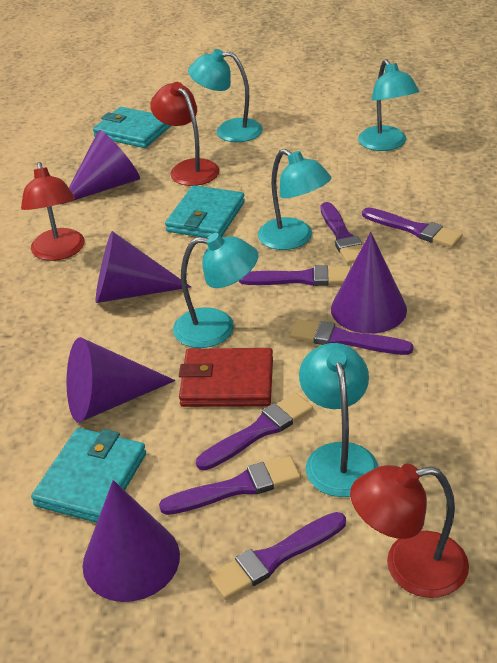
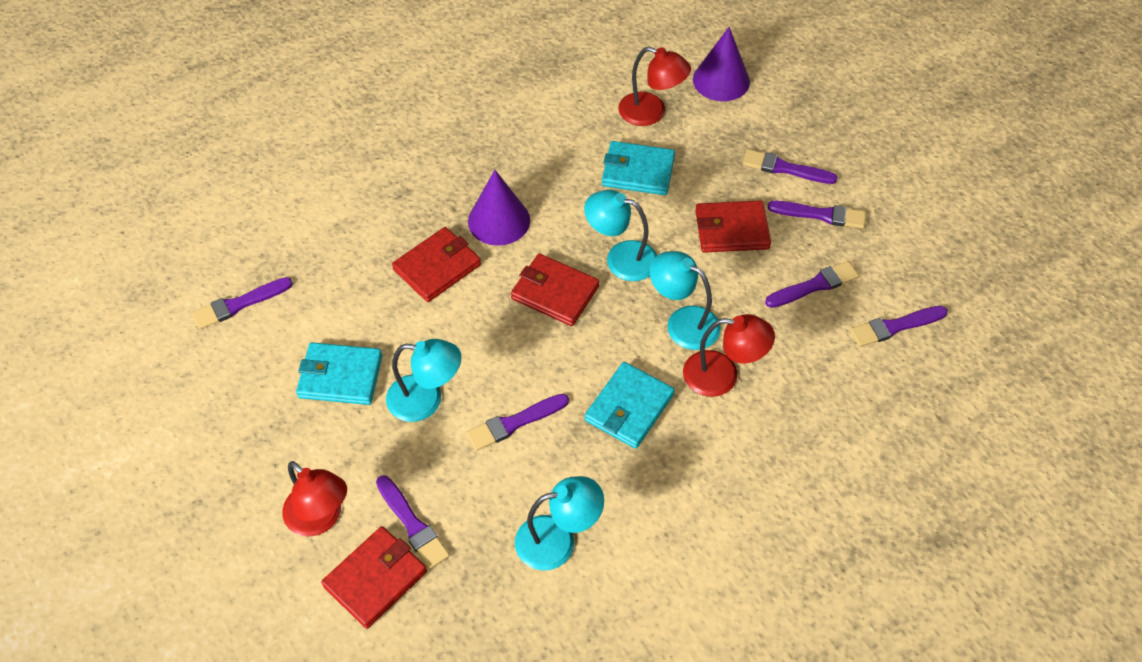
purple cone: 5 -> 2
red wallet: 1 -> 4
turquoise lamp: 5 -> 4

